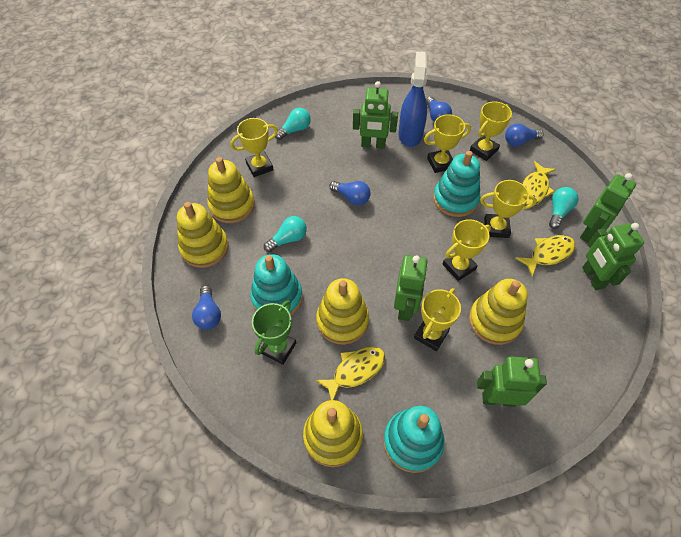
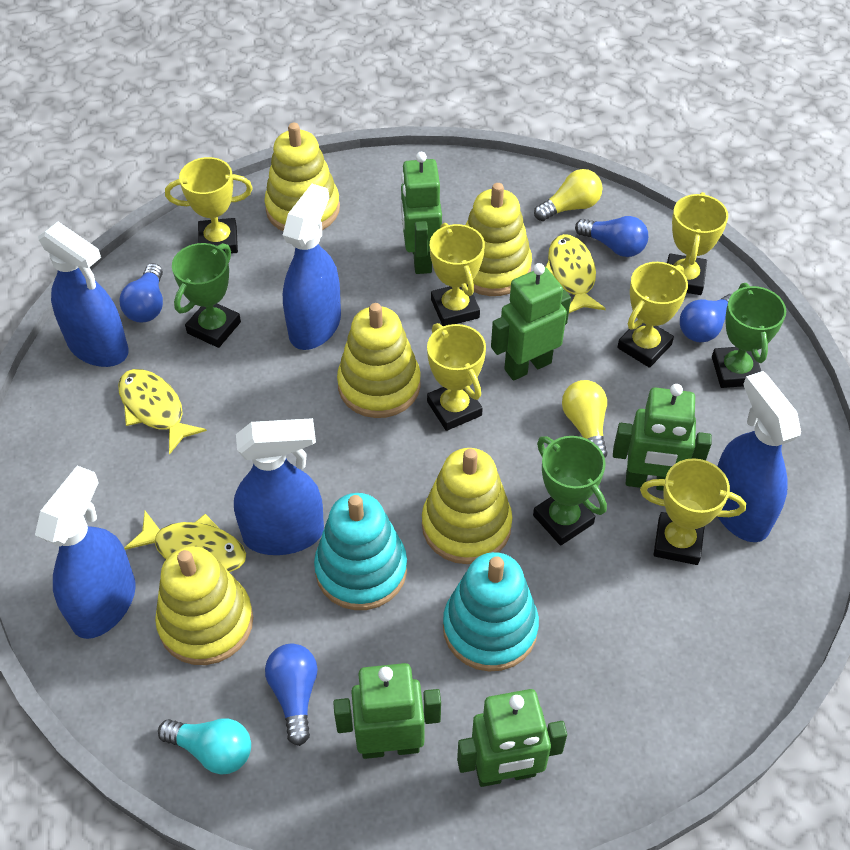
blue spray bottle: 1 -> 5
green trophy: 1 -> 3
turquoise light bulb: 3 -> 1
turquoise stacking toy: 3 -> 2
yellow light bulb: 0 -> 2

